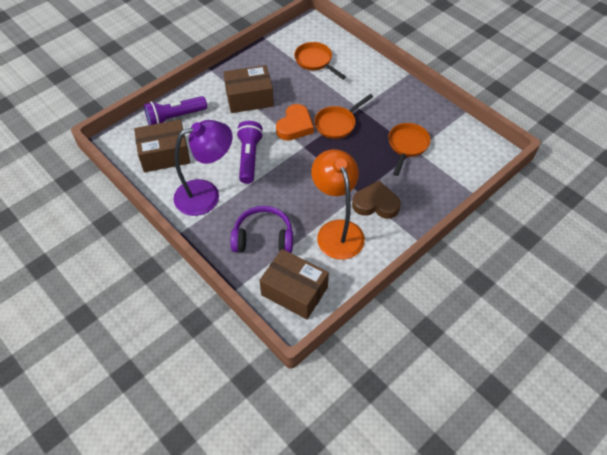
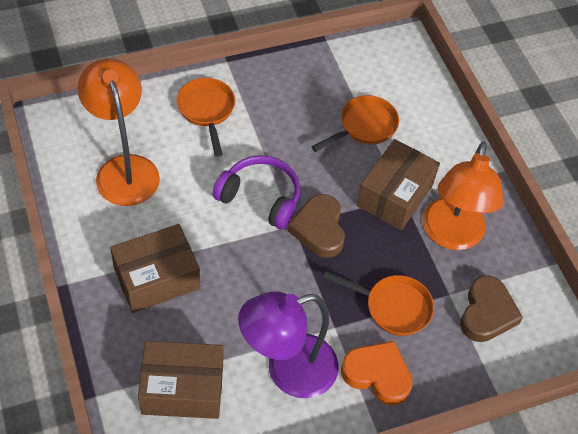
brown heart: 1 -> 2
orange lamp: 1 -> 2
purple flashlight: 2 -> 0

